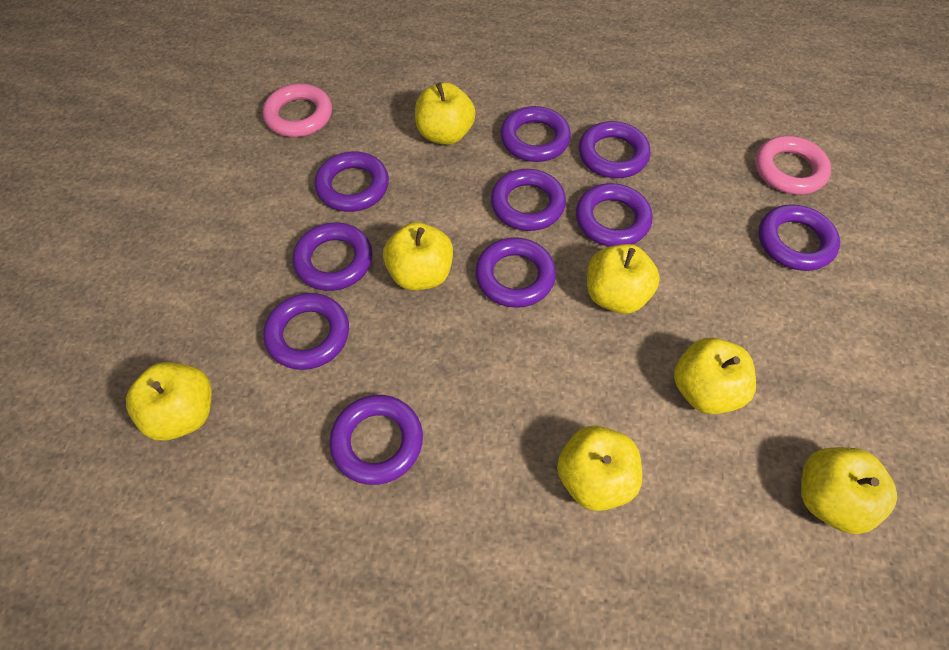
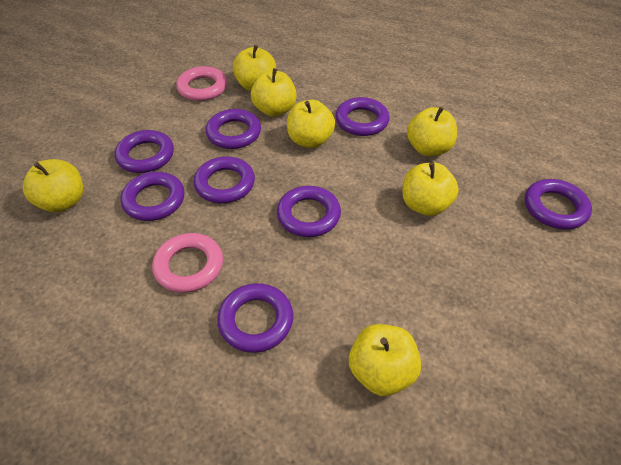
purple ring: 10 -> 8

